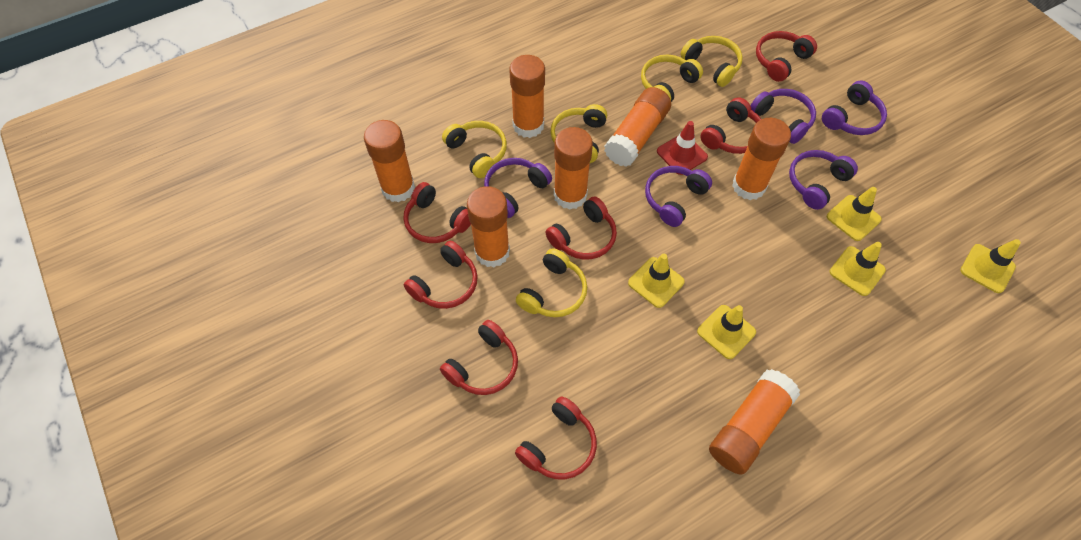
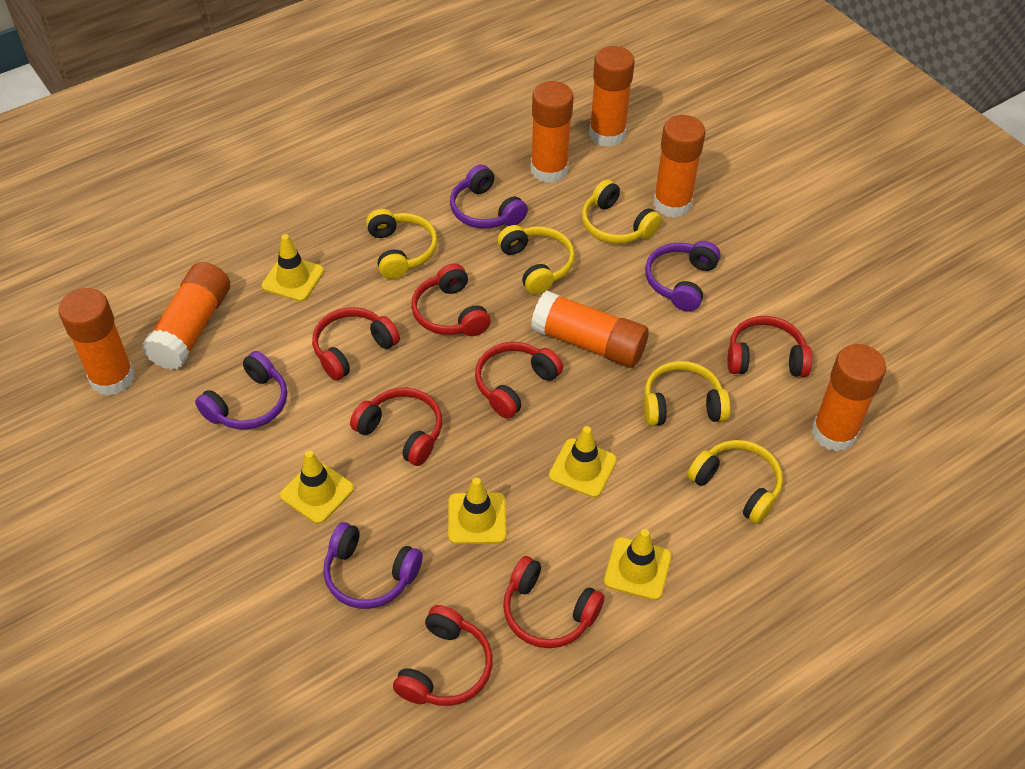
purple headphones: 5 -> 4
red traffic cone: 1 -> 0

